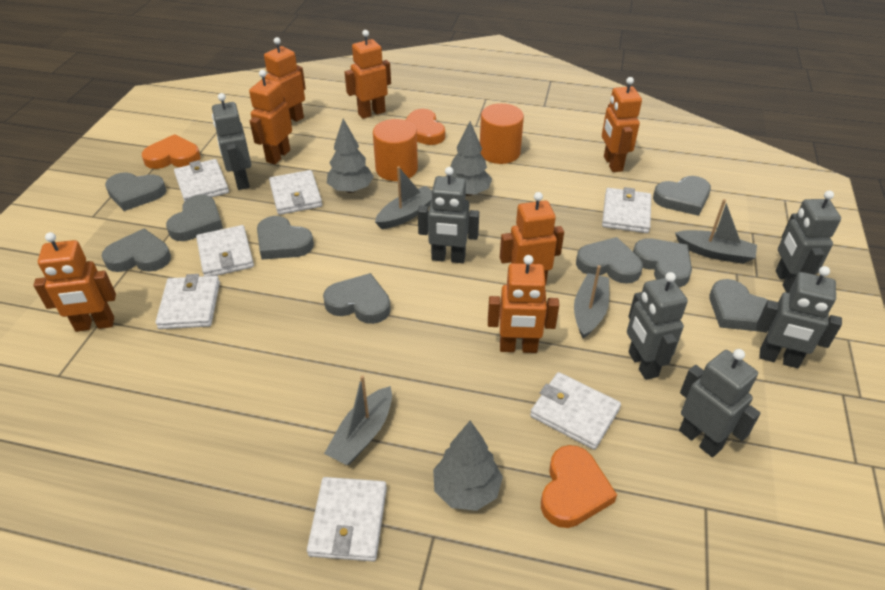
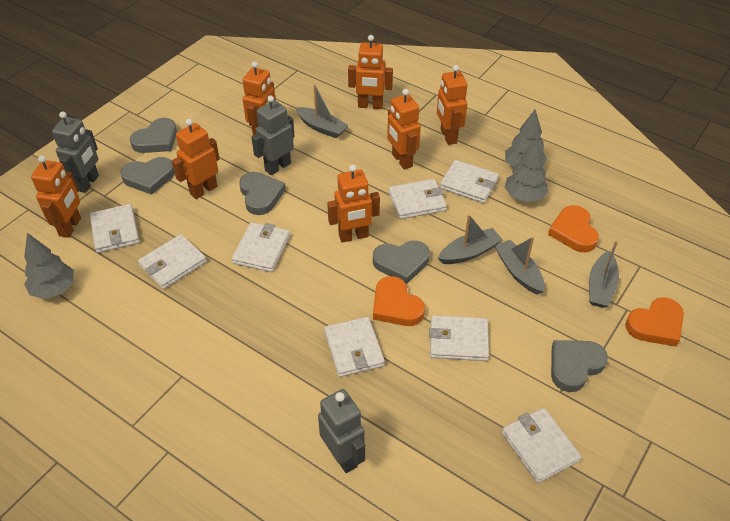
grey heart: 9 -> 5
grey robot: 6 -> 3
orange cylinder: 2 -> 0
white wallet: 7 -> 8

